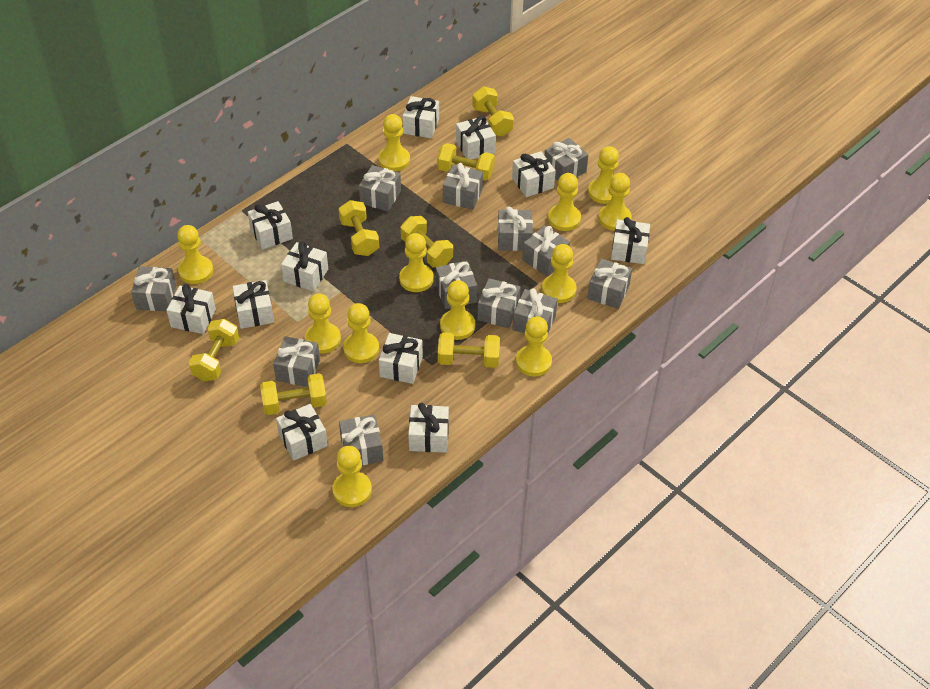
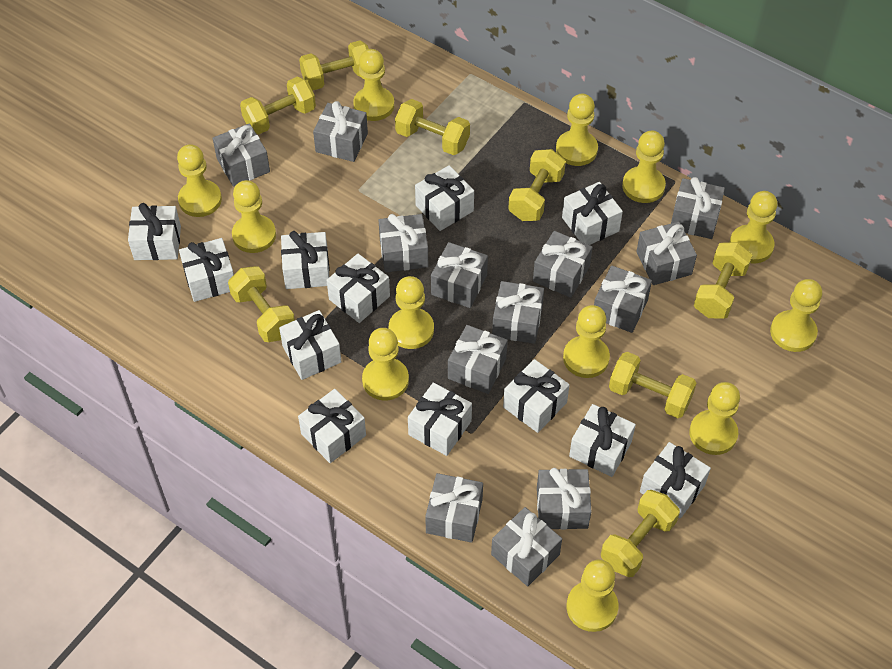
grey gift: 12 -> 13
white gift: 11 -> 12
yellow dumbbell: 7 -> 8

